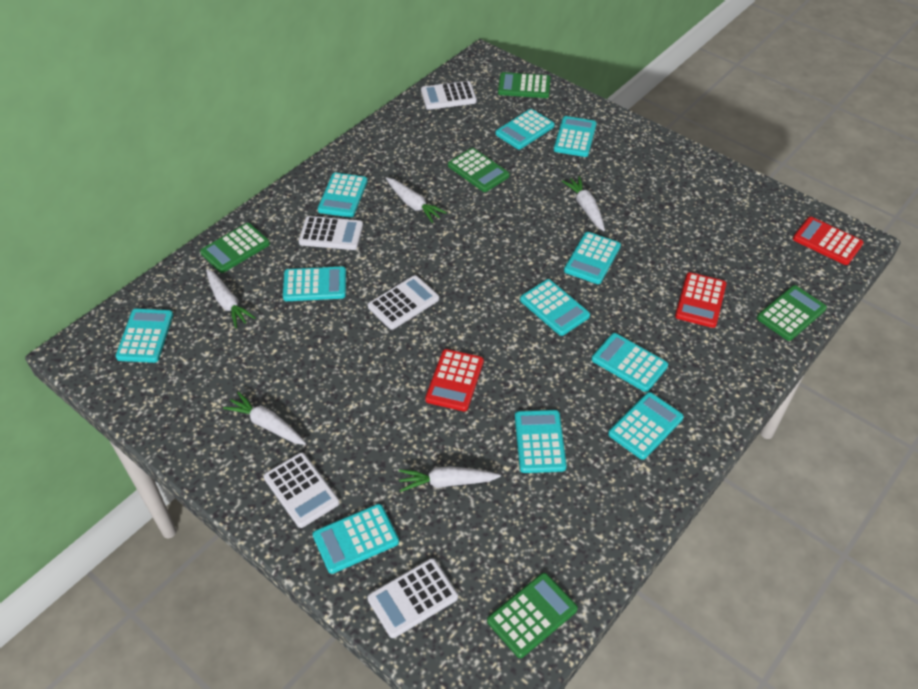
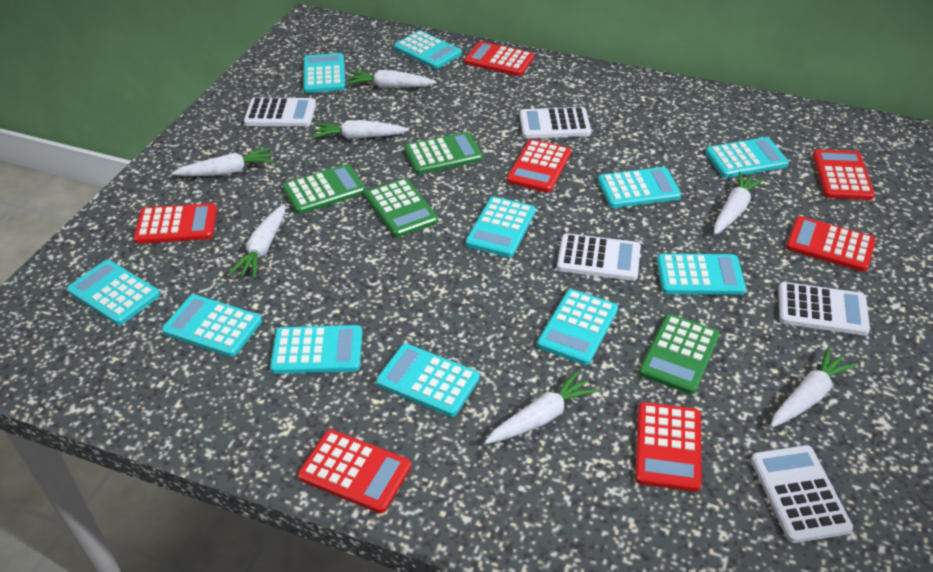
green calculator: 5 -> 4
red calculator: 3 -> 7
white carrot: 5 -> 7

